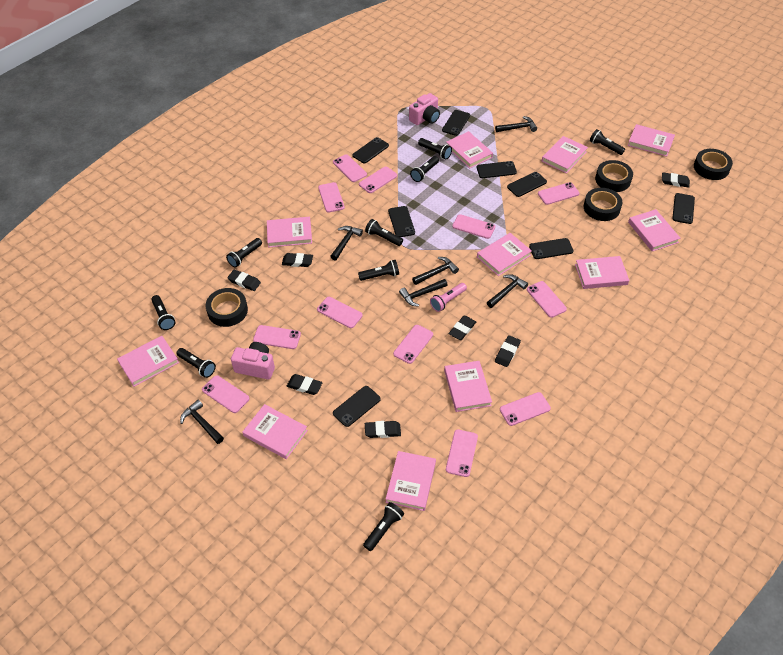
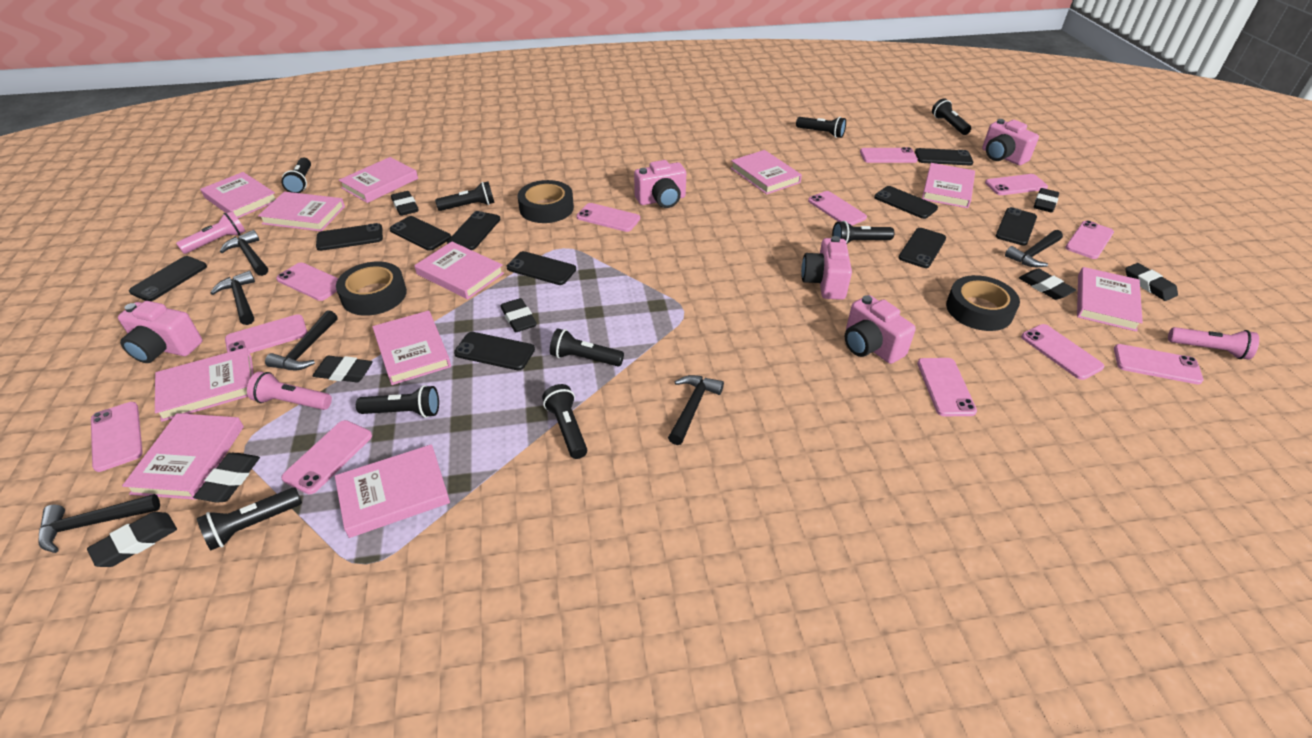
black eraser: 7 -> 8
black phone: 8 -> 10
black tape: 4 -> 3
pink camera: 2 -> 5
pink flashlight: 1 -> 3

